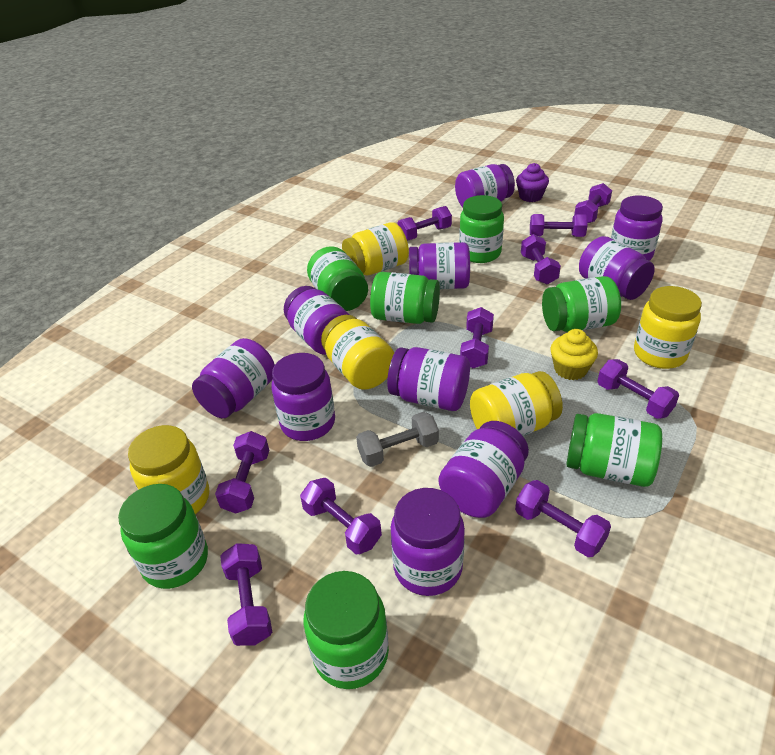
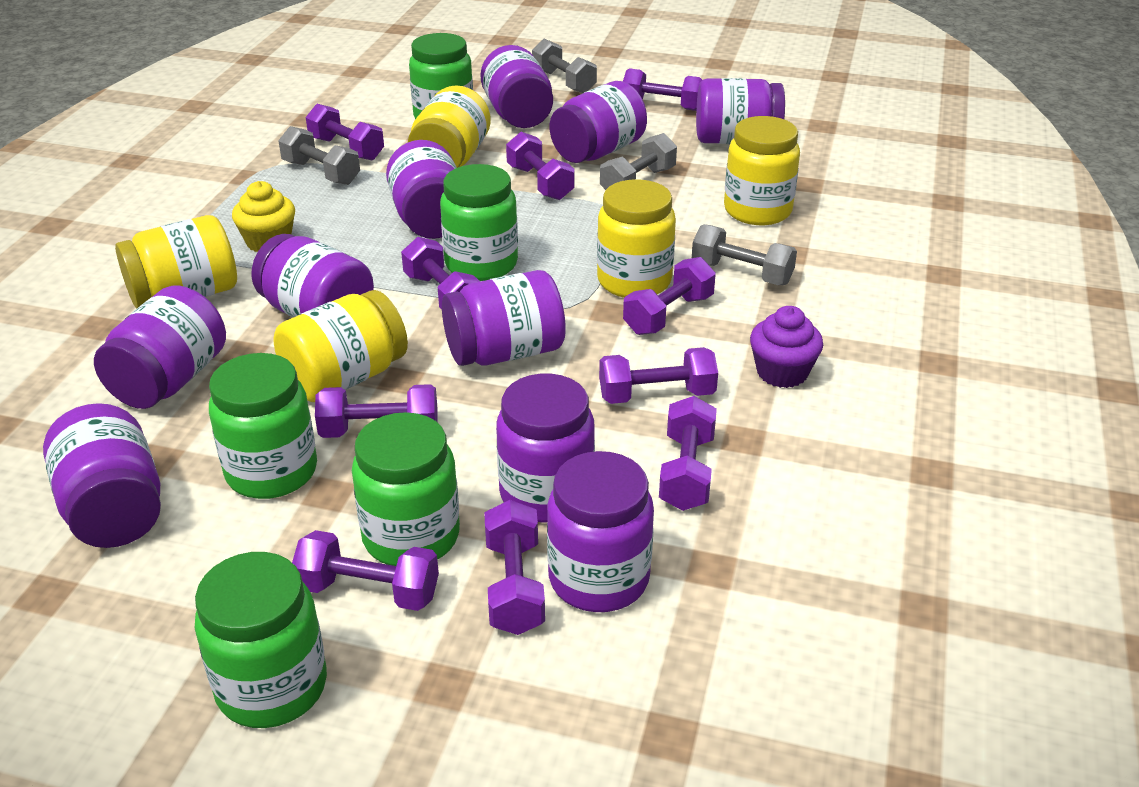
green jar: 7 -> 5
grey dumbbell: 1 -> 4

